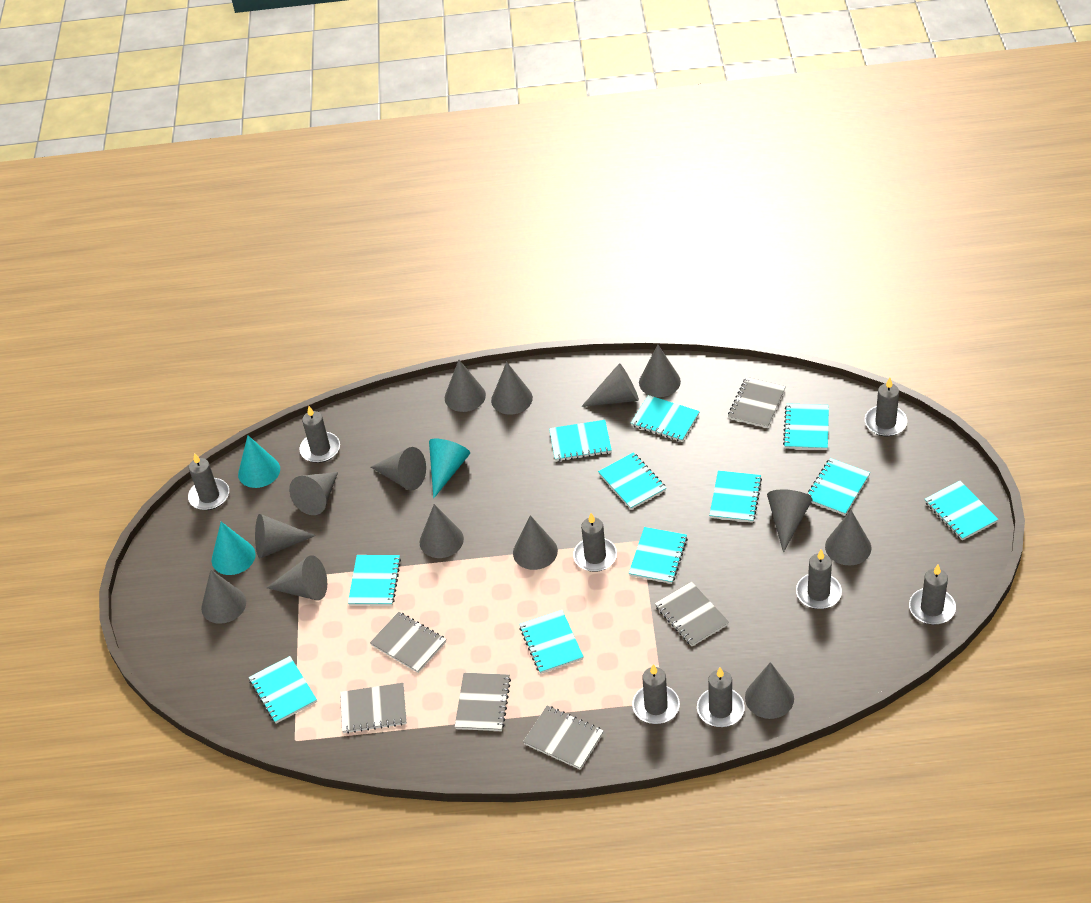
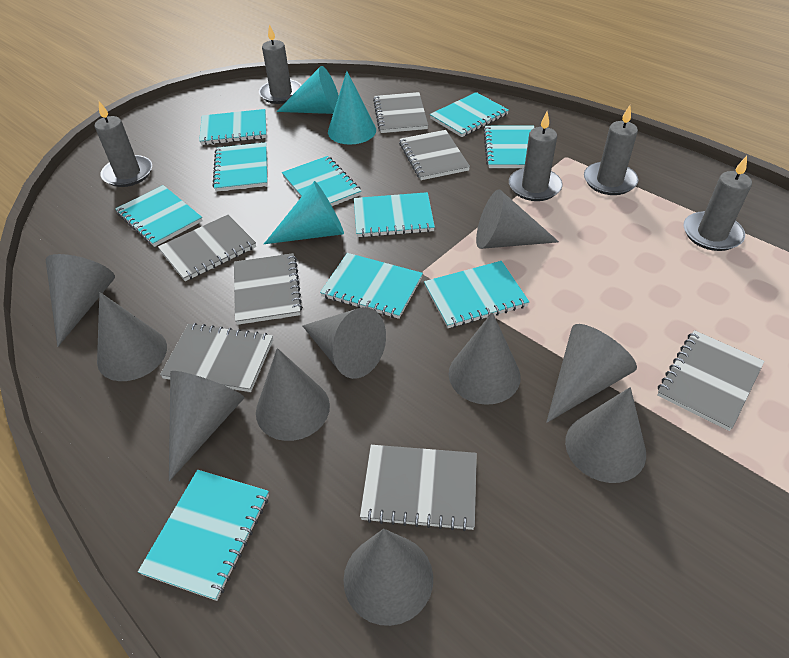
grey candle: 8 -> 5
grey cone: 14 -> 10
grey notebook: 6 -> 7
turquoise notebook: 11 -> 10

